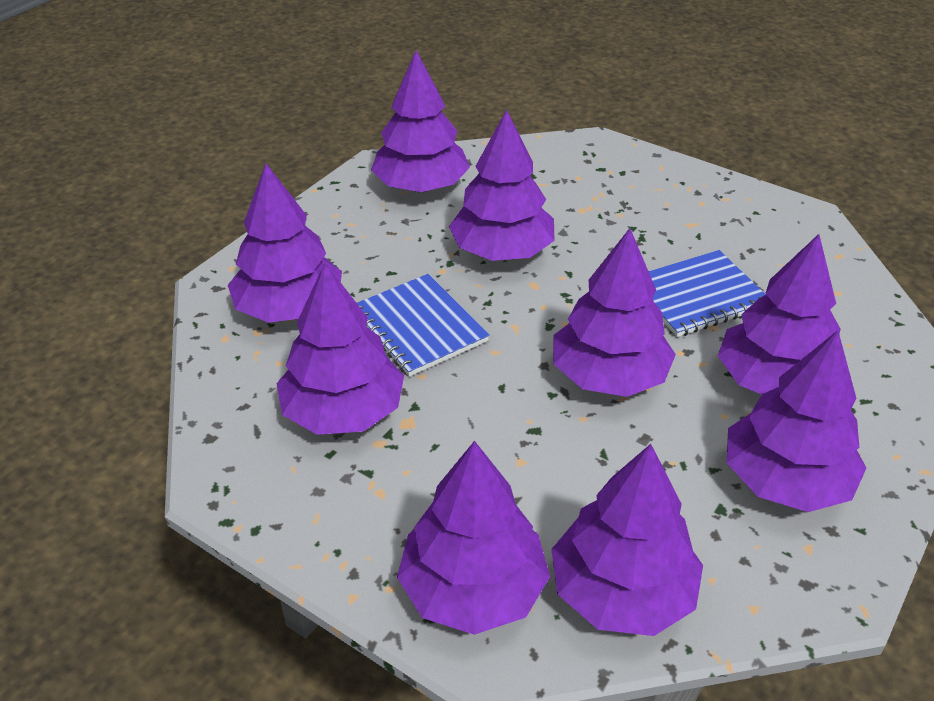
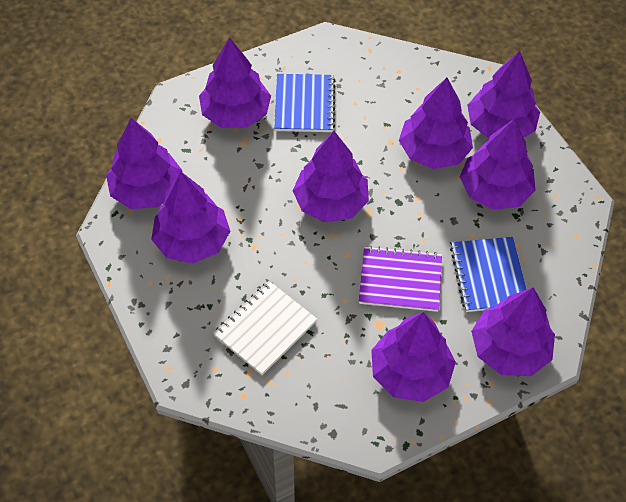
purple notebook: 0 -> 1
white notebook: 0 -> 1

